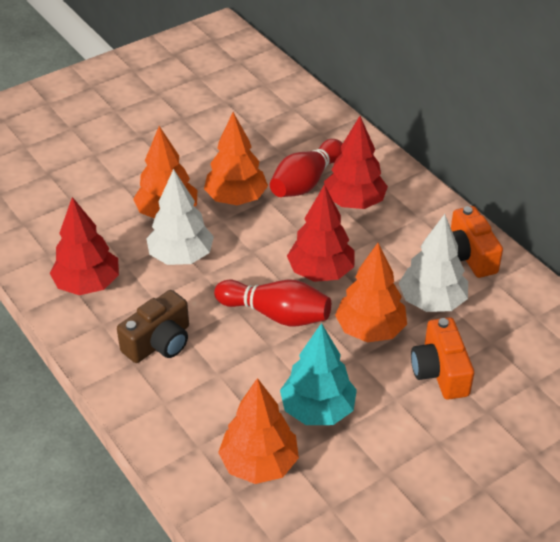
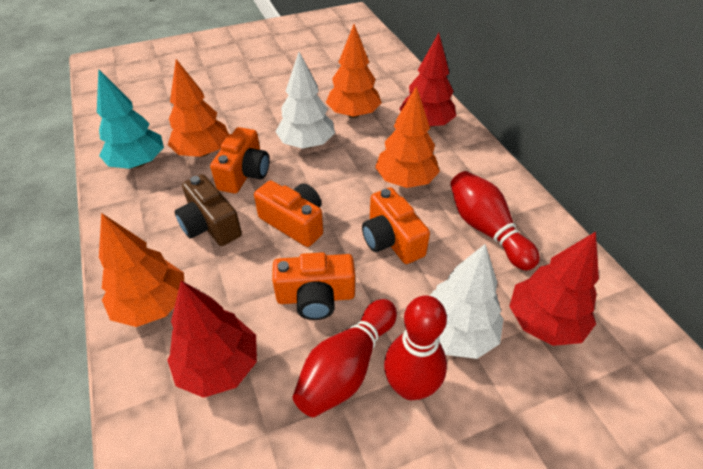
orange camera: 2 -> 4
red bowling pin: 2 -> 3

